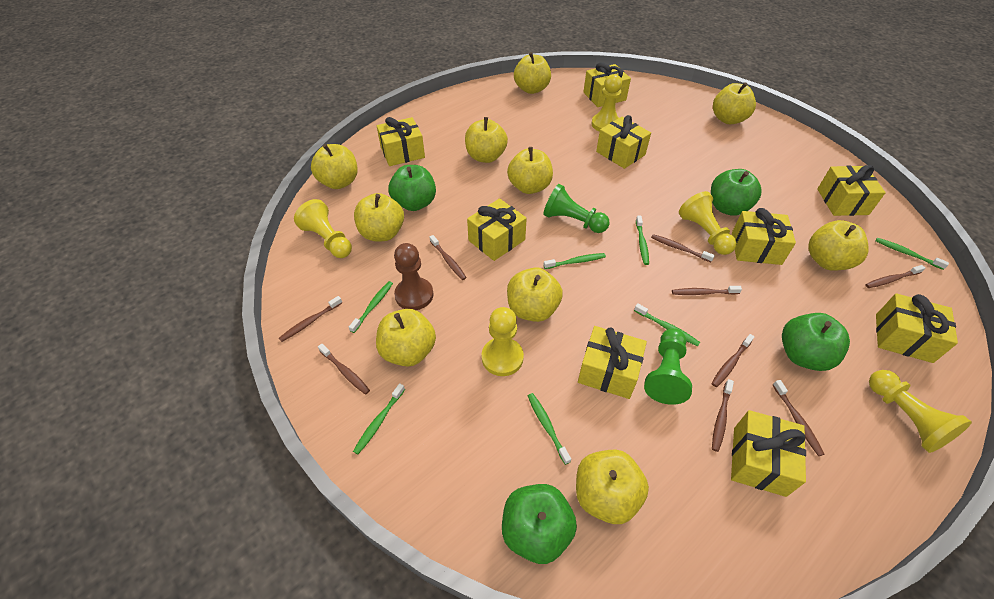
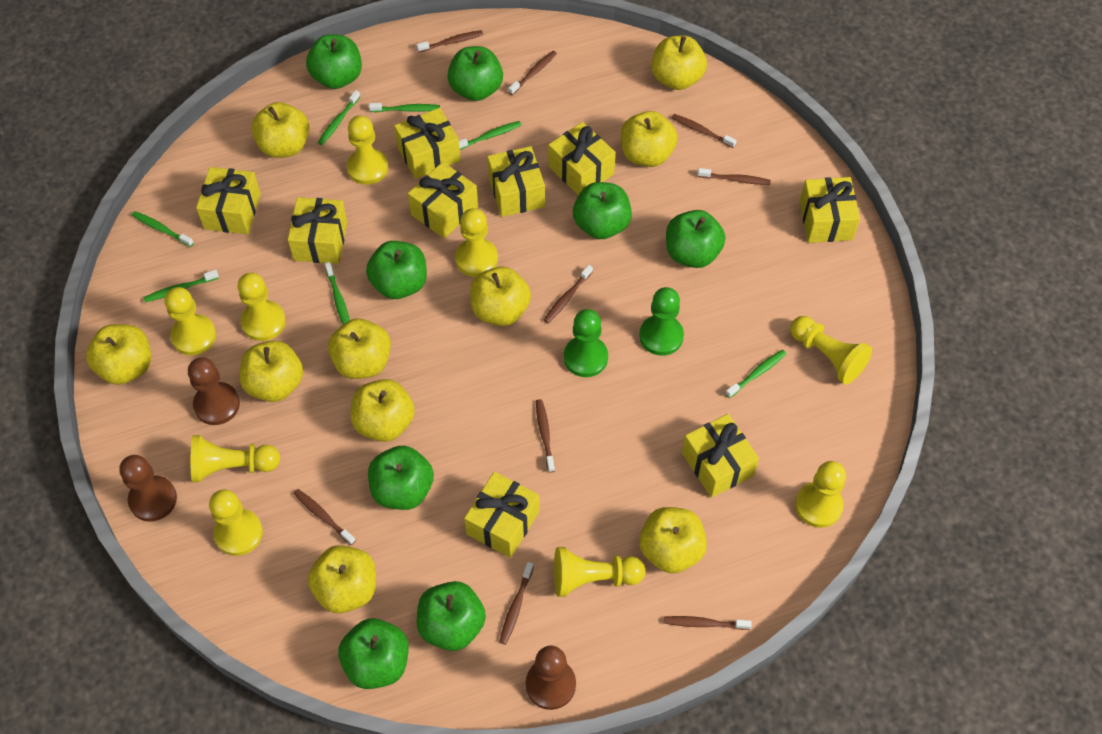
brown pawn: 1 -> 3
green apple: 4 -> 8
yellow pawn: 5 -> 9

